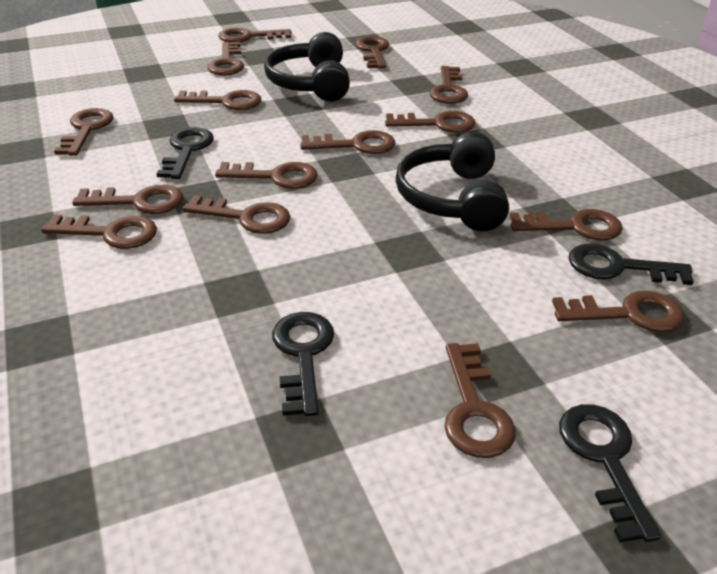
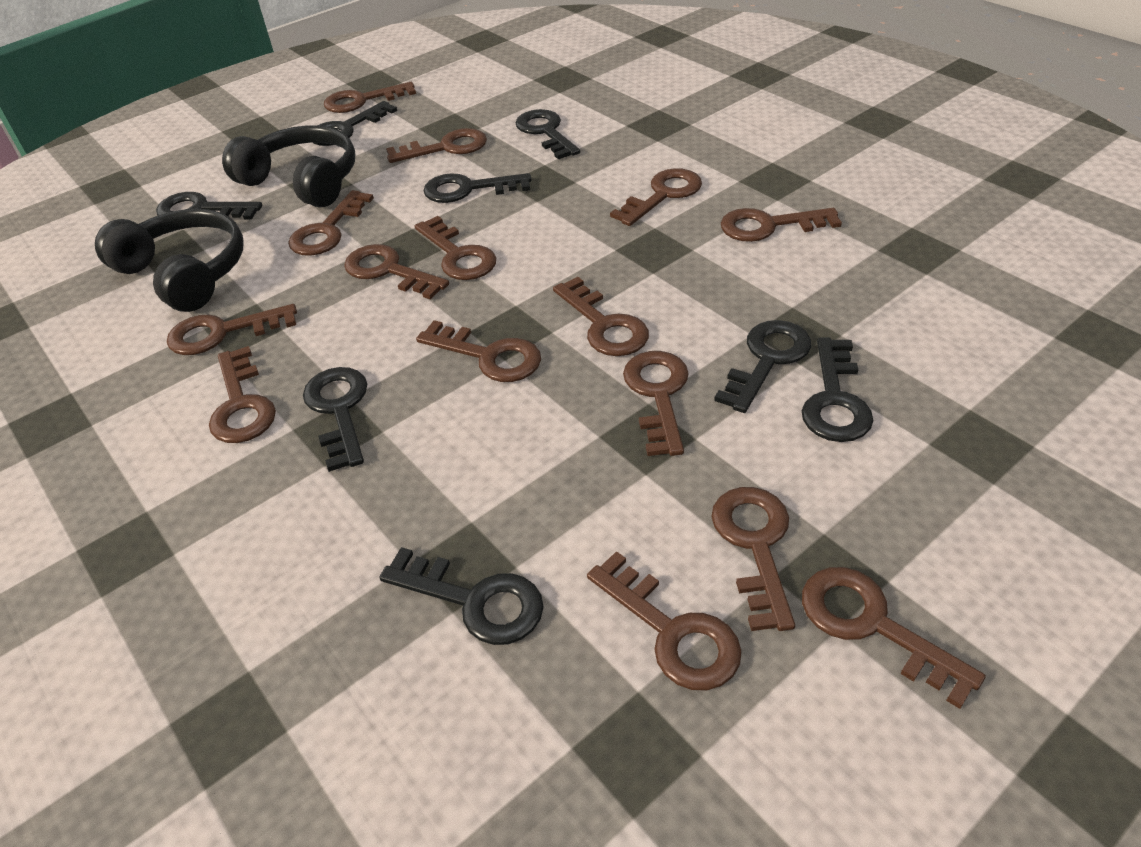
black key: 4 -> 8

